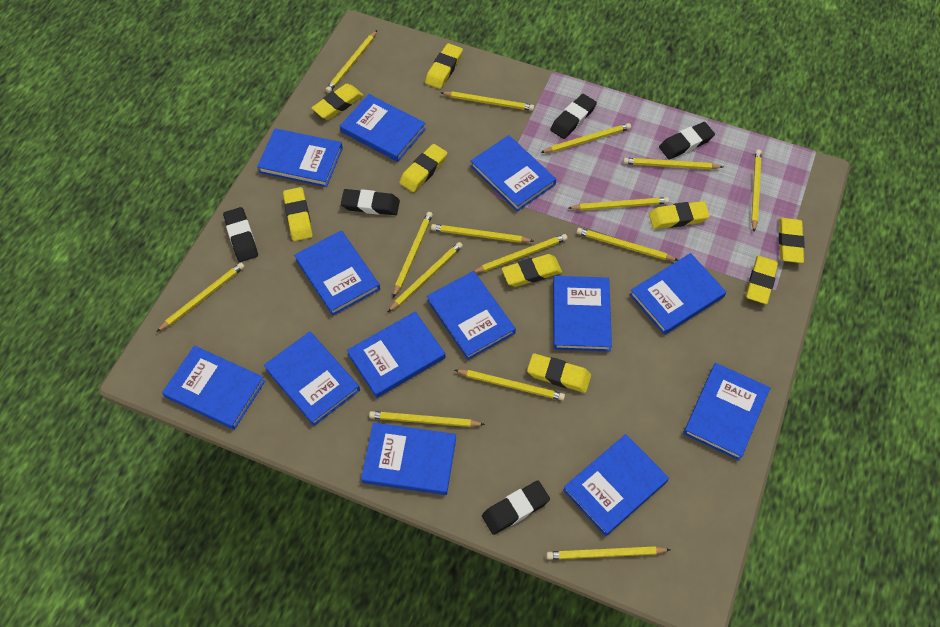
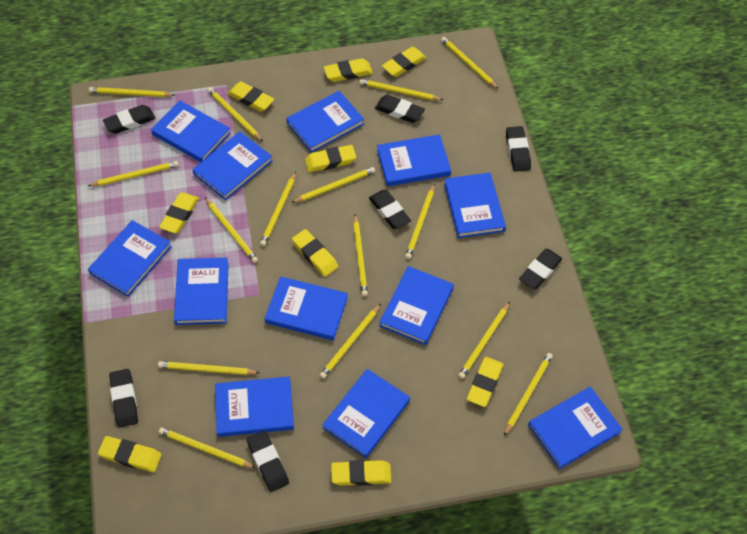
black eraser: 5 -> 7
blue book: 13 -> 12

